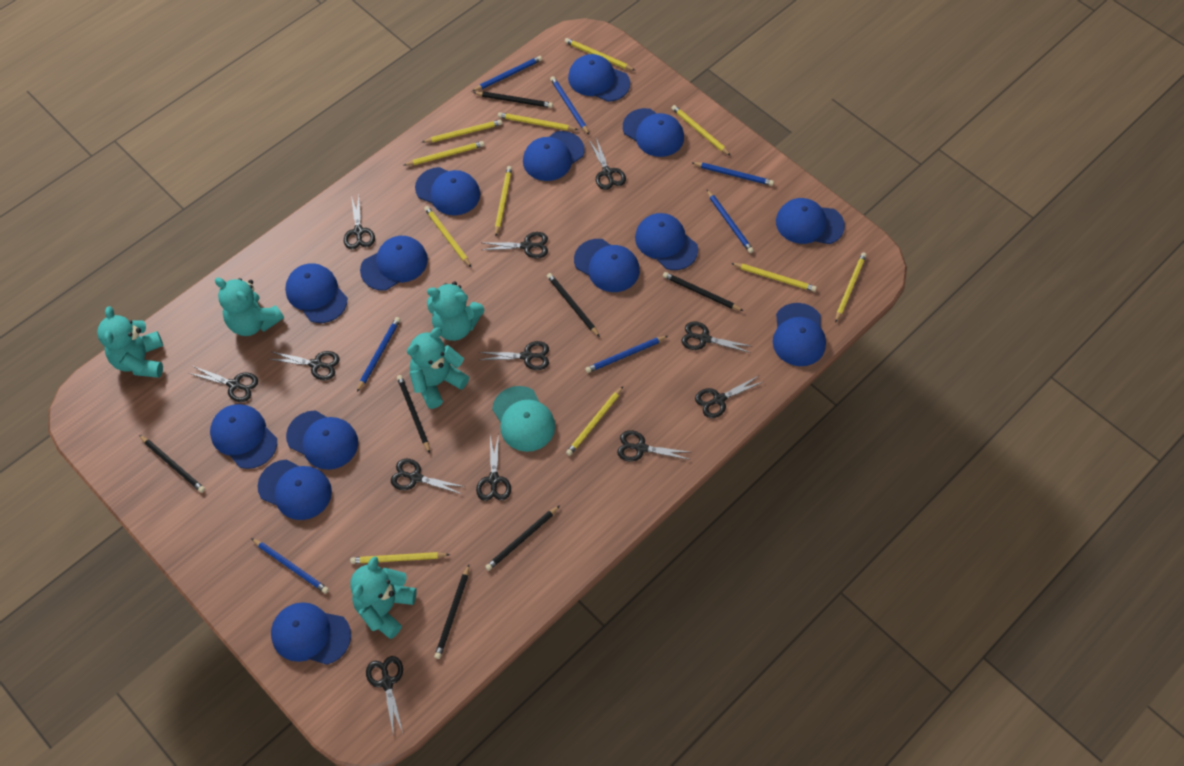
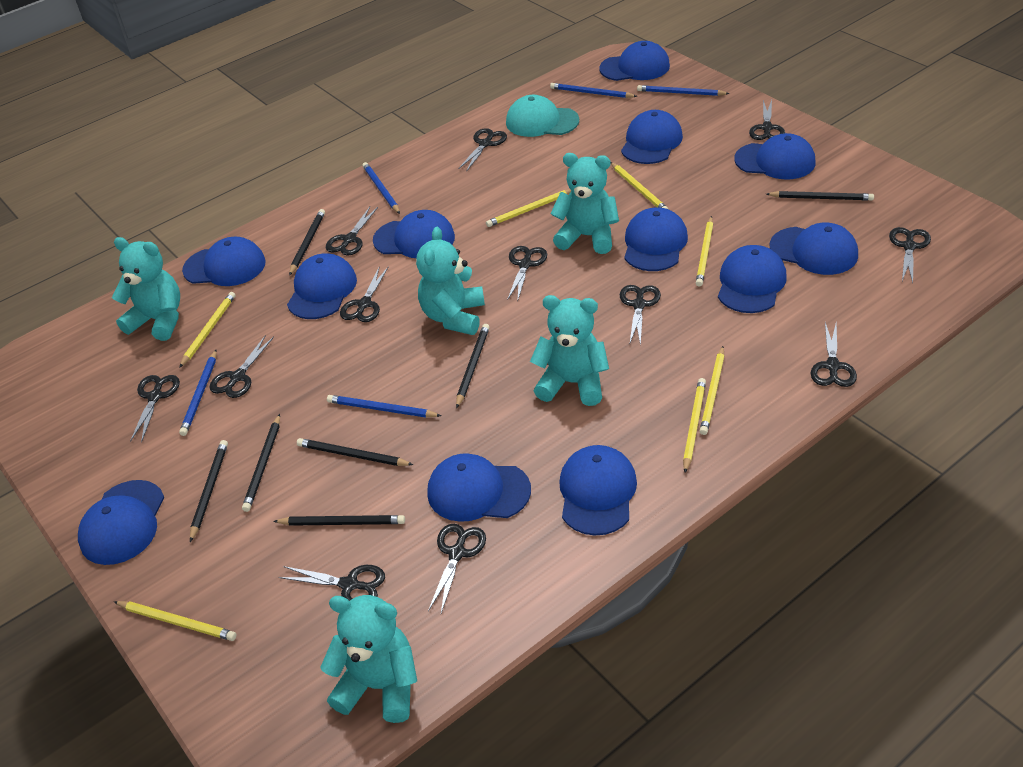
blue cap: 14 -> 12
blue pencil: 7 -> 5
yellow pencil: 11 -> 7

